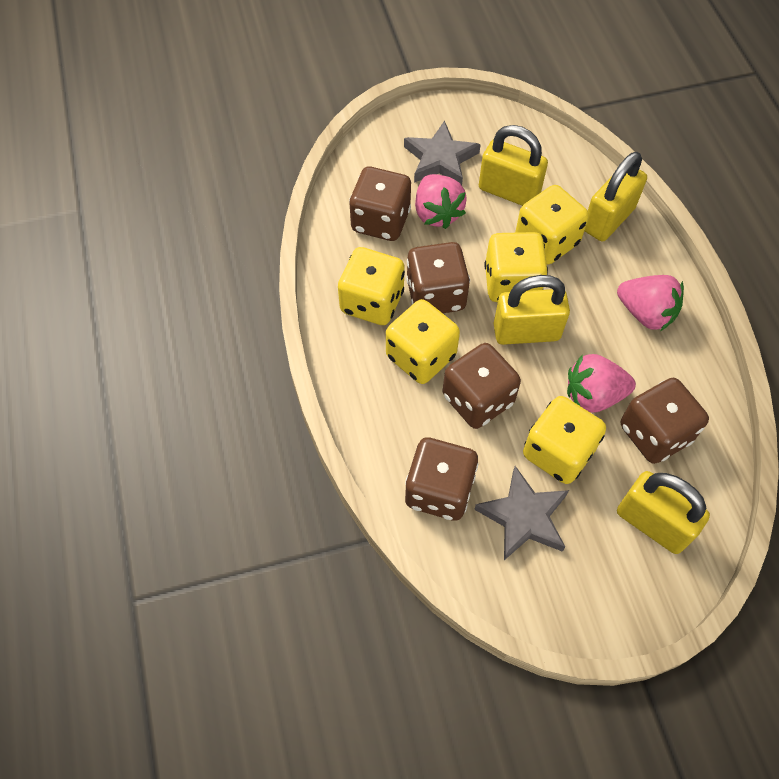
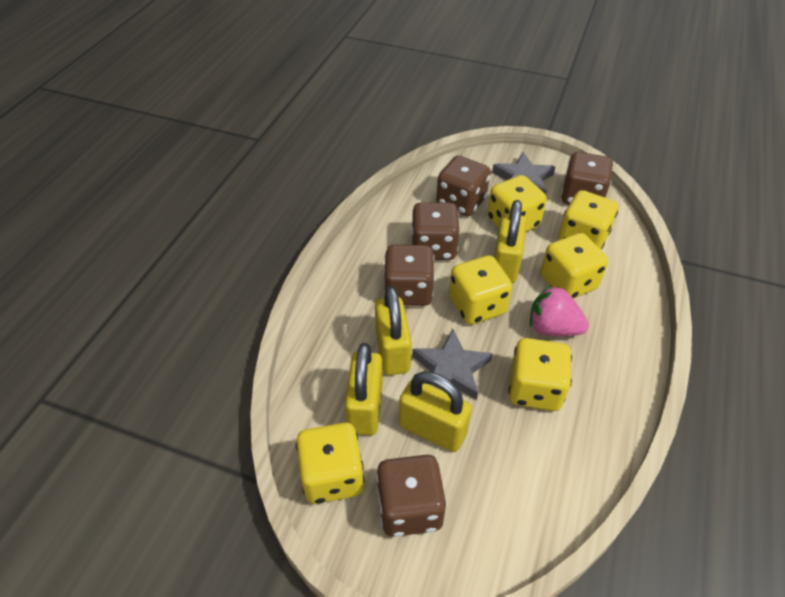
pink strawberry: 3 -> 1
yellow dice: 5 -> 6

